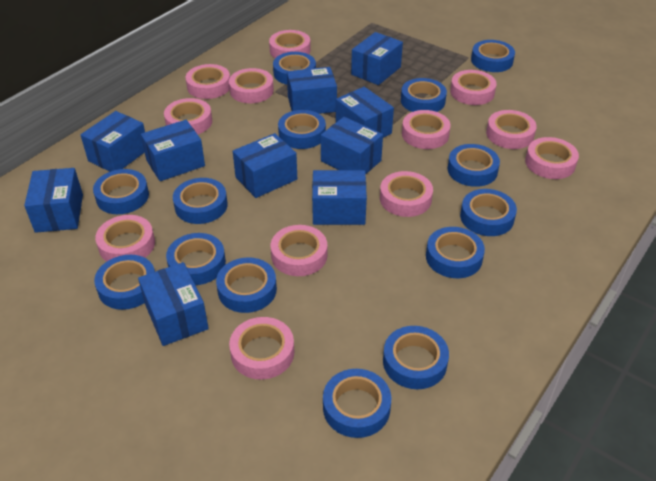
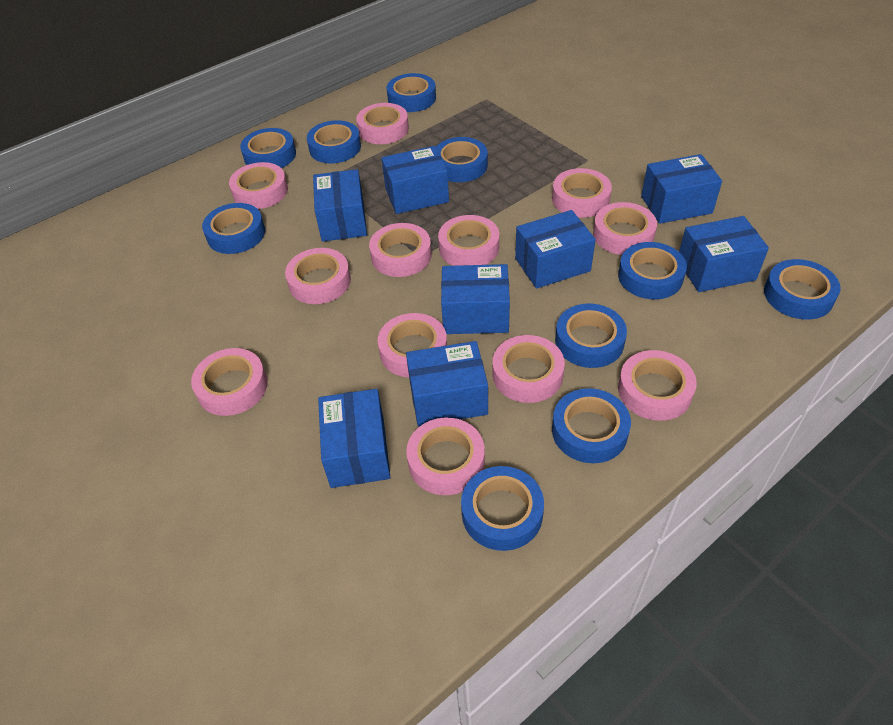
blue box: 10 -> 8
blue tape: 14 -> 10

